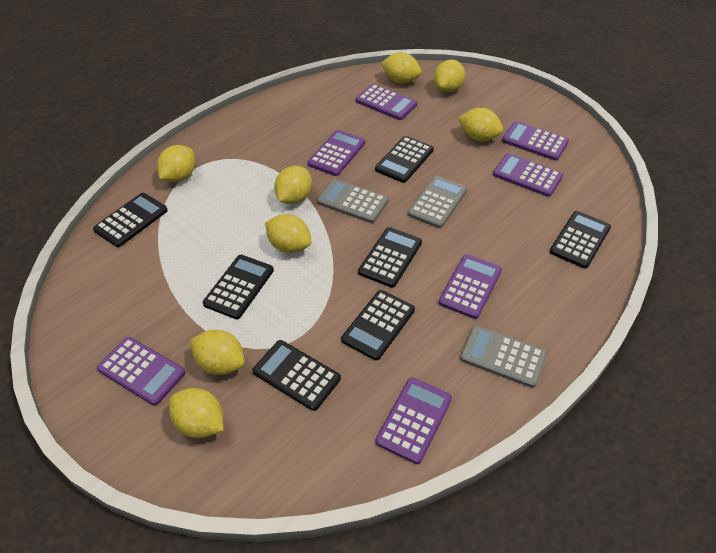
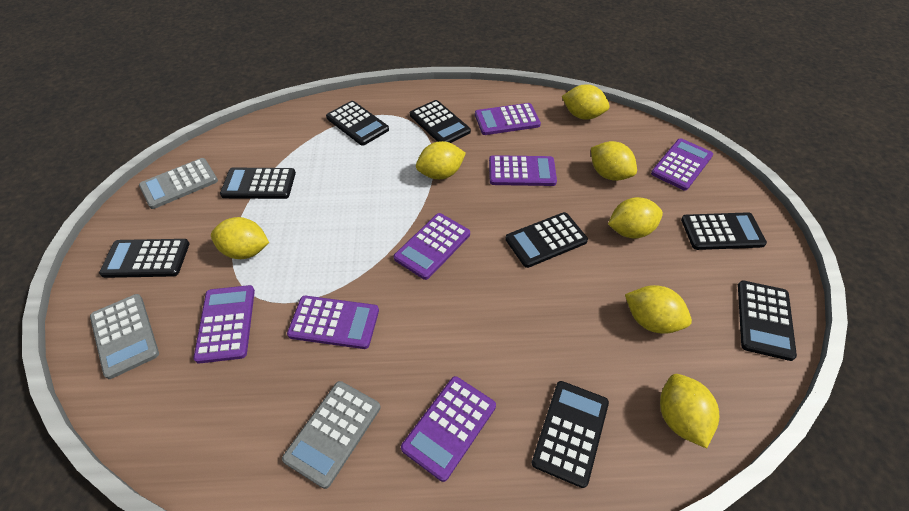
black calculator: 7 -> 8
yellow lemon: 8 -> 7

